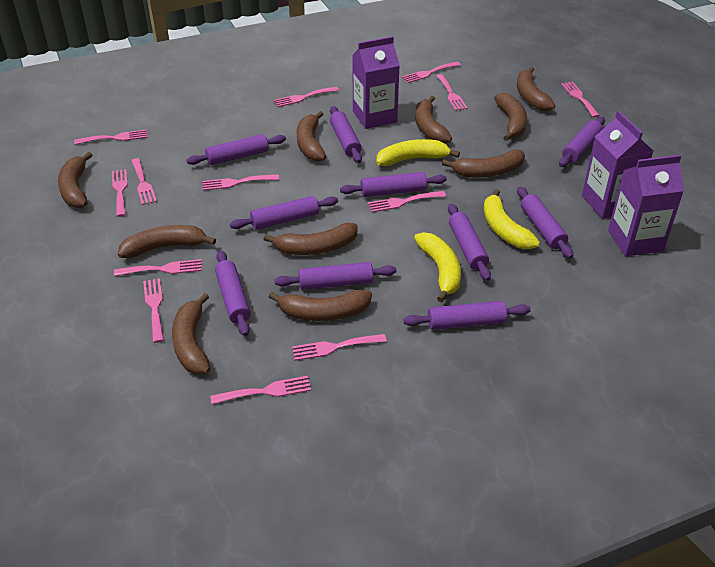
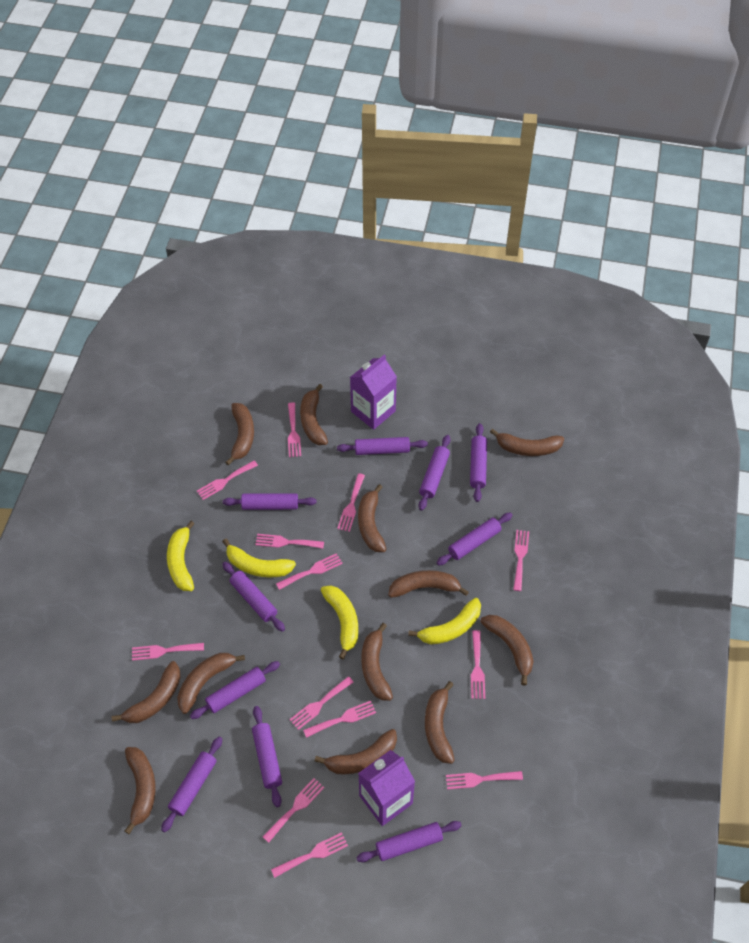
brown banana: 10 -> 12
purple carton: 3 -> 2
yellow banana: 3 -> 4

